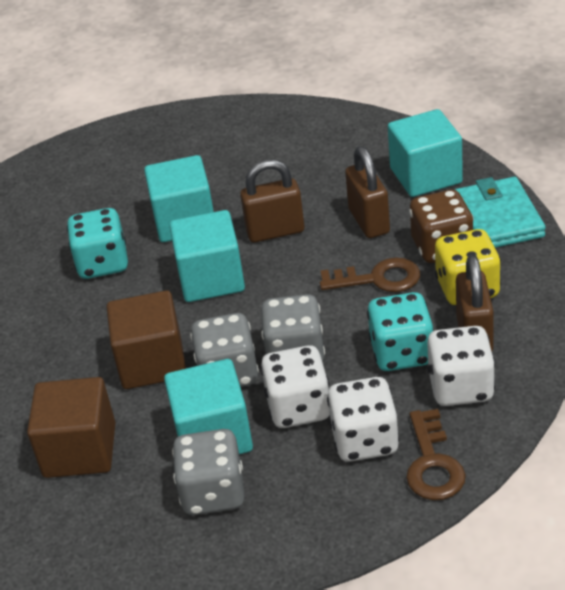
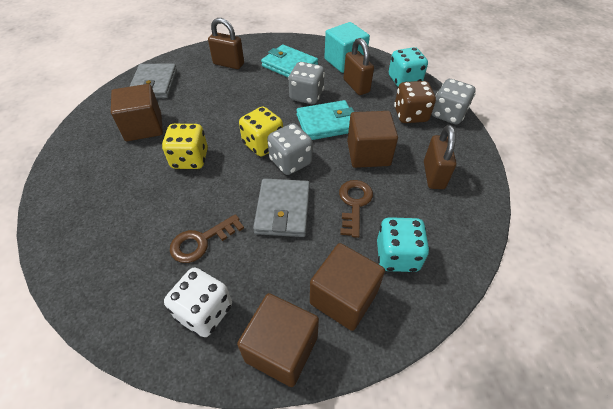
brown cube: 2 -> 4
grey wallet: 0 -> 2
turquoise cube: 4 -> 1
turquoise wallet: 1 -> 2
white dice: 3 -> 1
yellow dice: 1 -> 2

